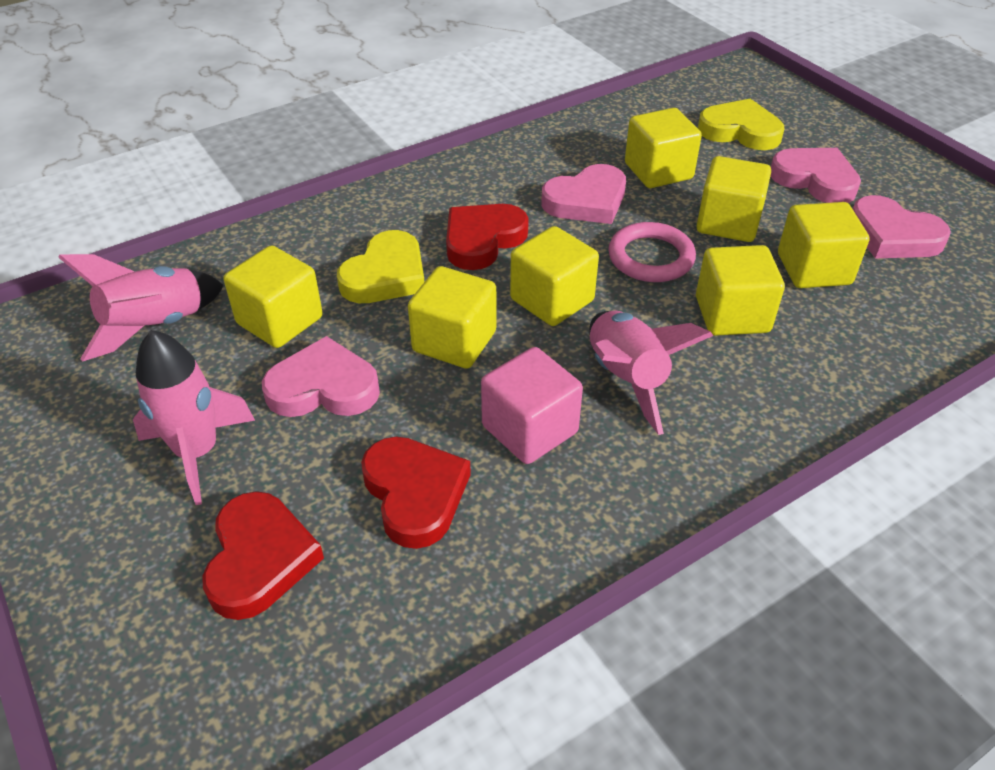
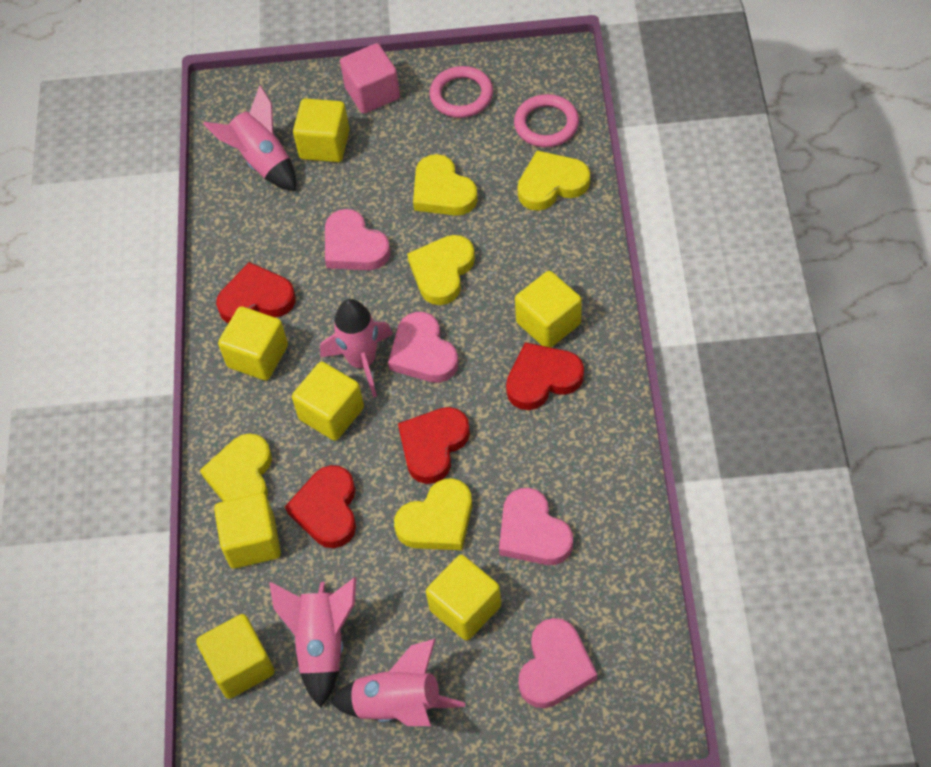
pink ring: 1 -> 2
pink rocket: 3 -> 4
red heart: 3 -> 4
yellow heart: 2 -> 5

